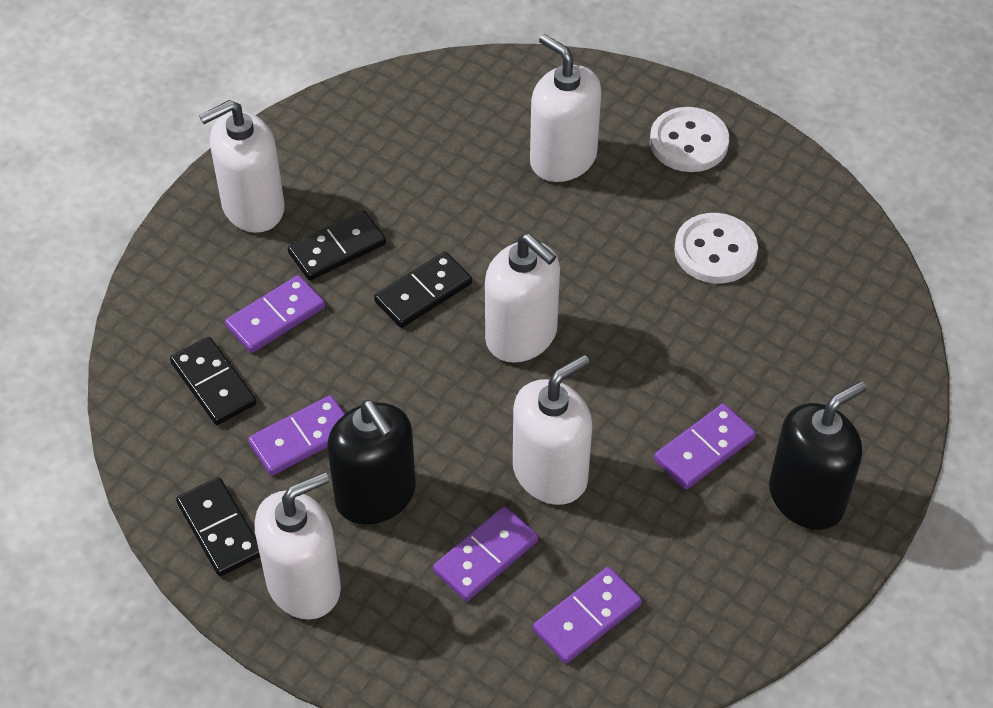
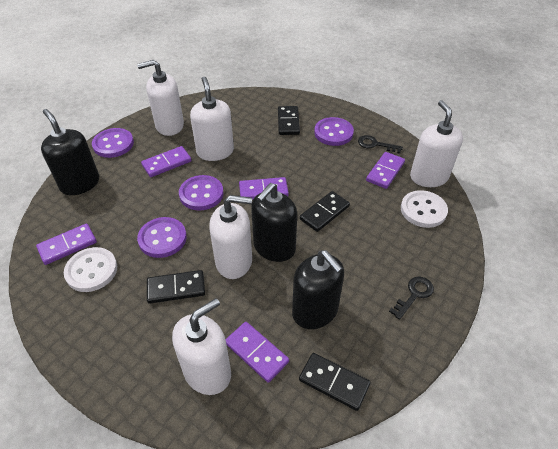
black key: 0 -> 2
black soap dispenser: 2 -> 3
purple button: 0 -> 4

